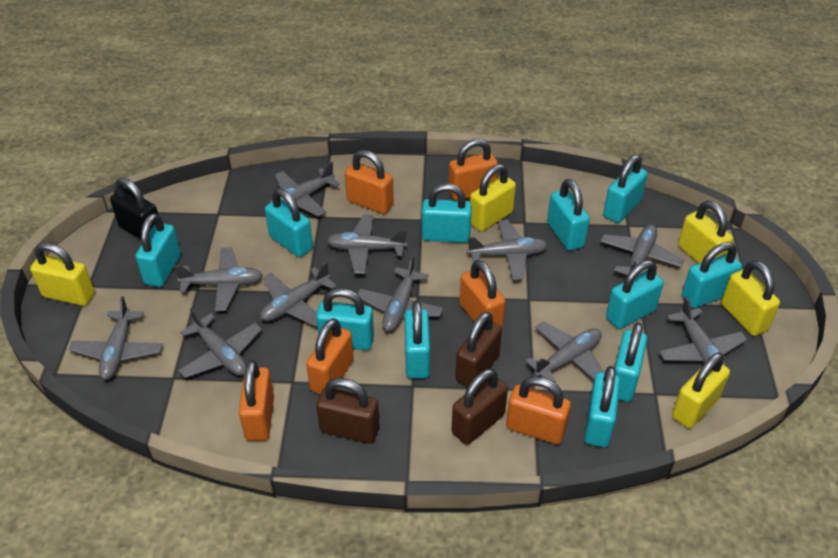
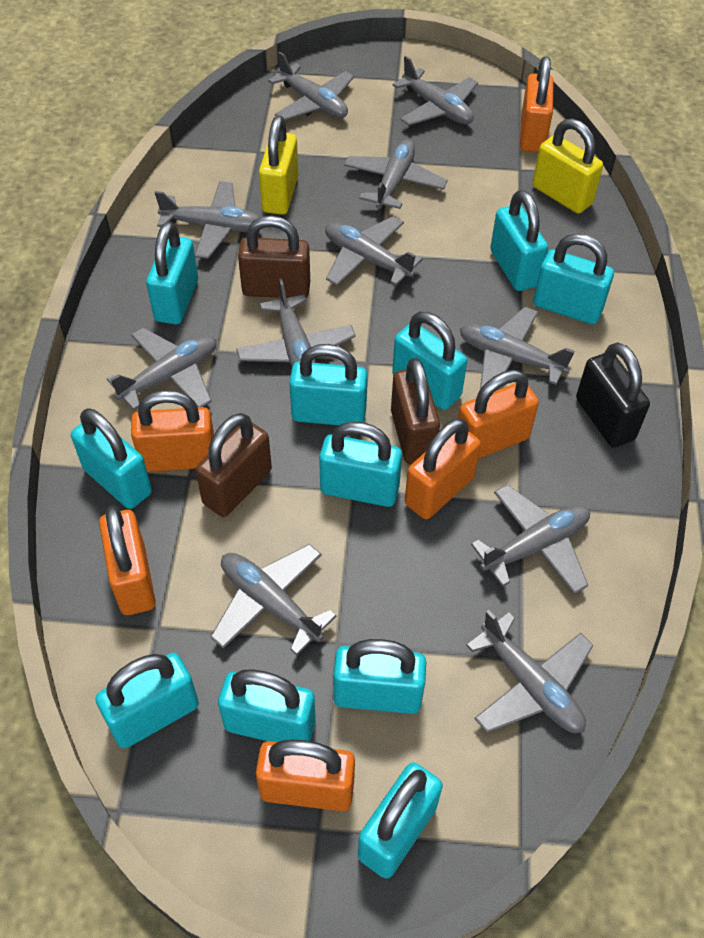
yellow padlock: 5 -> 2

